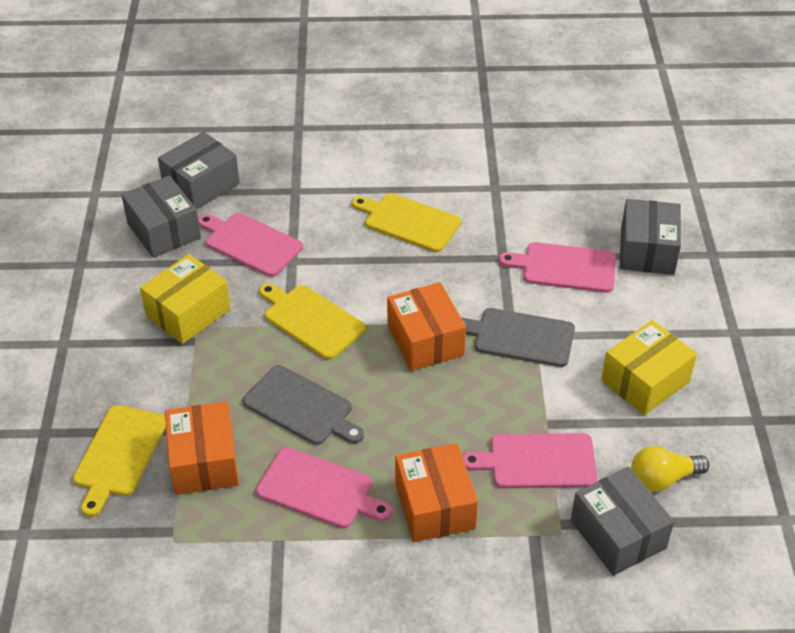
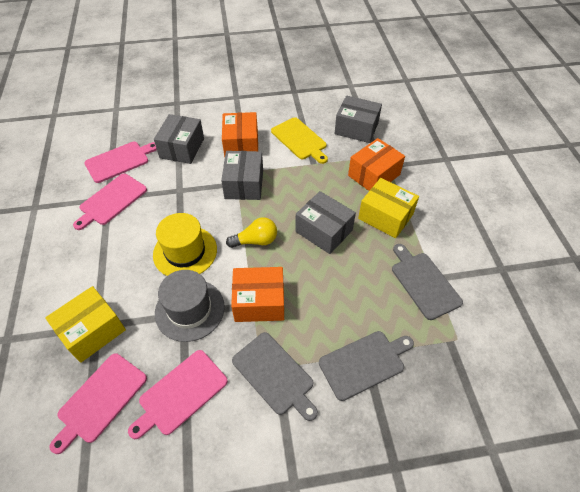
grey cutting board: 2 -> 3
grey hat: 0 -> 1
yellow cutting board: 3 -> 1
yellow hat: 0 -> 1

